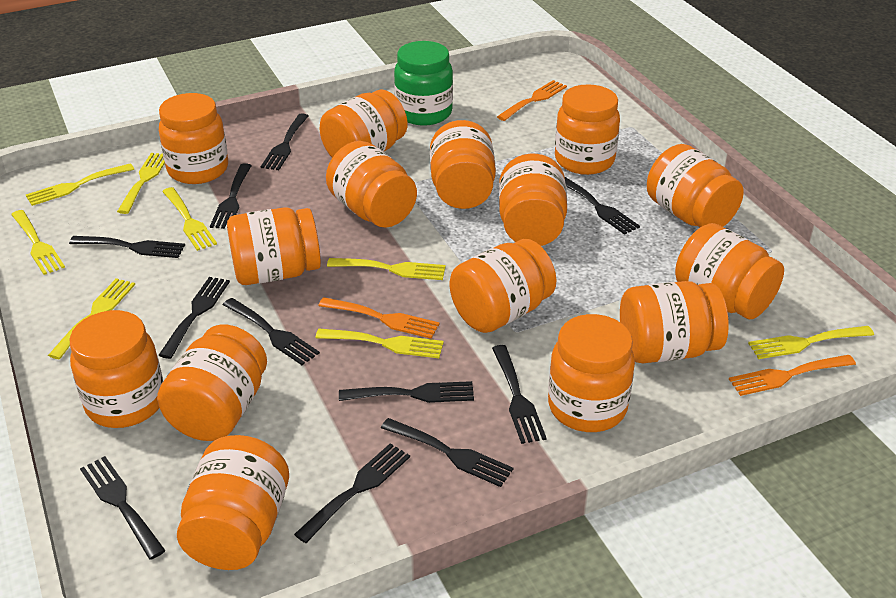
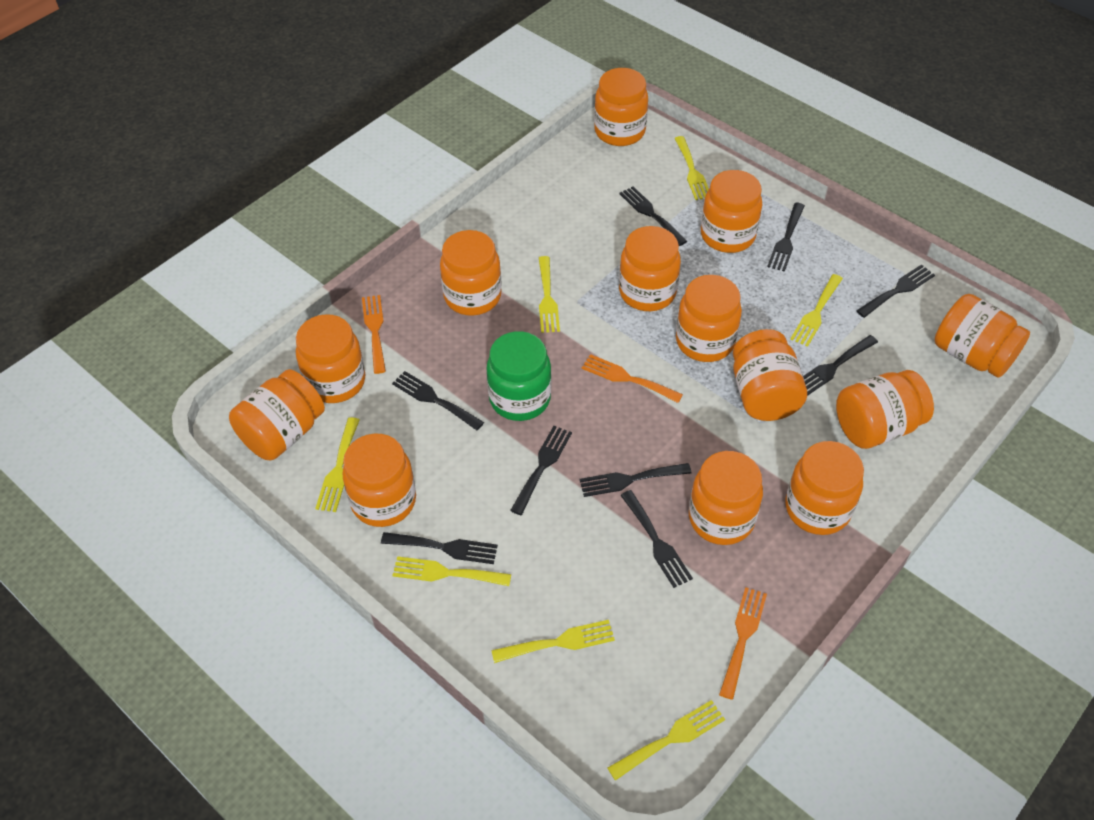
black fork: 11 -> 9
orange jar: 15 -> 13
yellow fork: 8 -> 7

